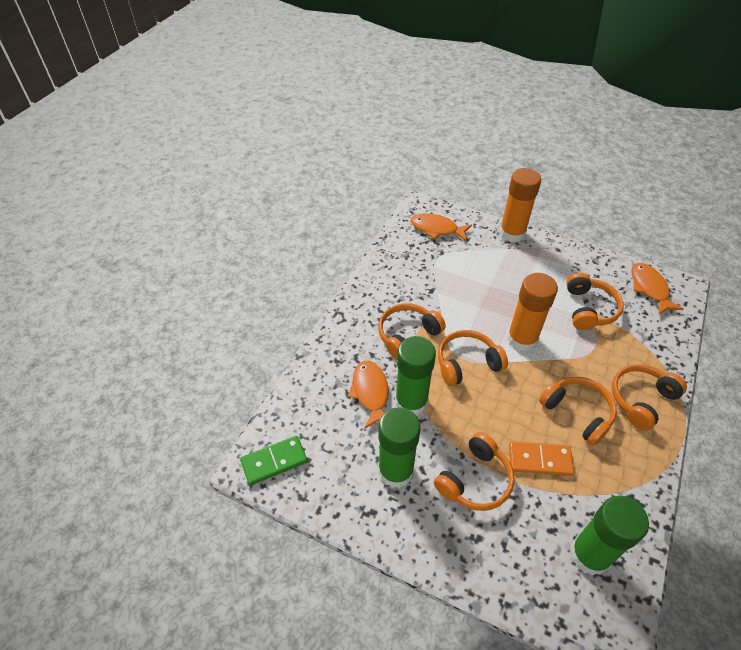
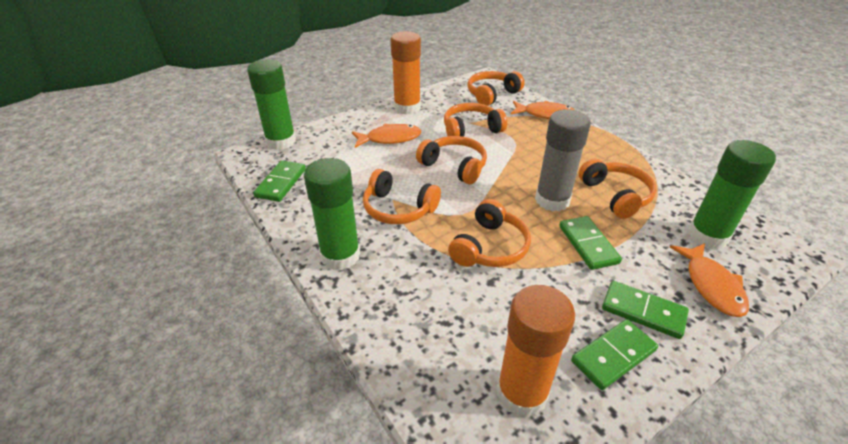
green domino: 1 -> 4
grey glue stick: 0 -> 1
orange domino: 1 -> 0

